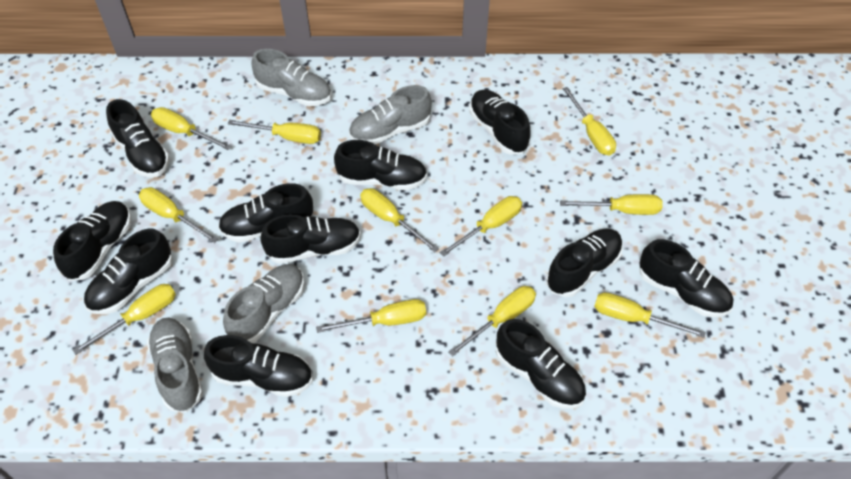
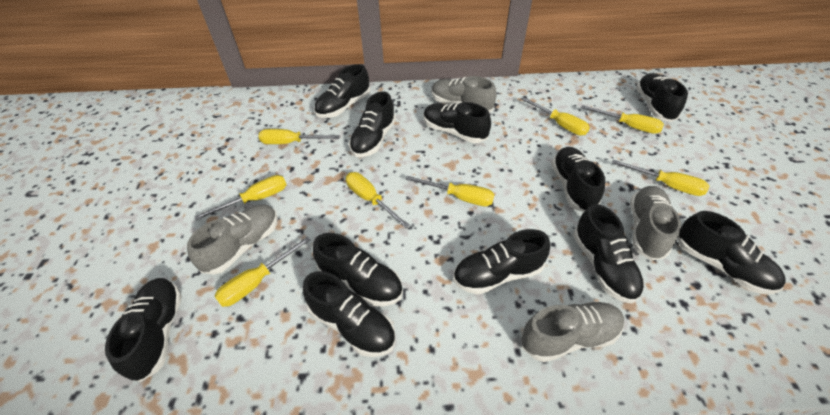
yellow screwdriver: 11 -> 8

